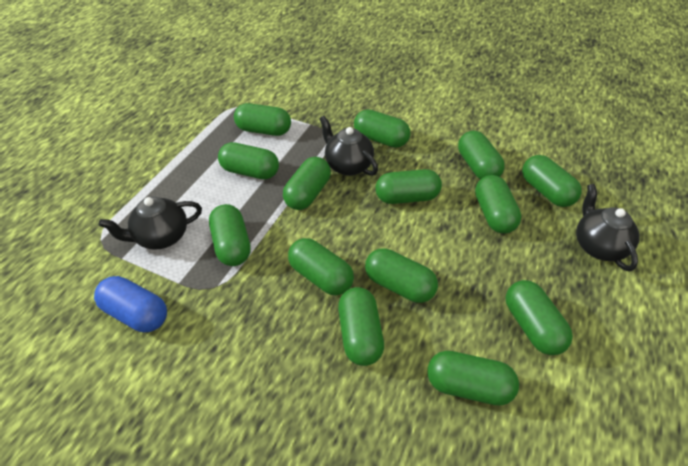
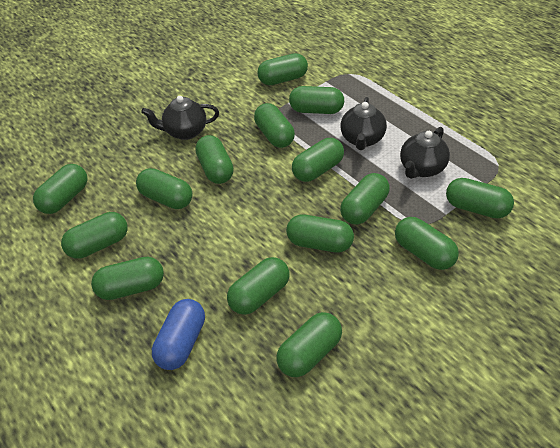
green capsule: 14 -> 15

